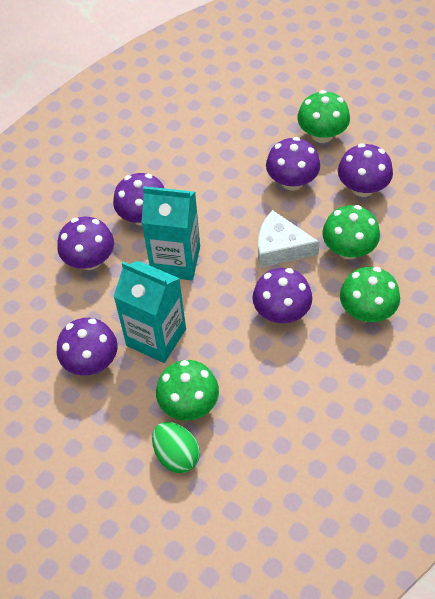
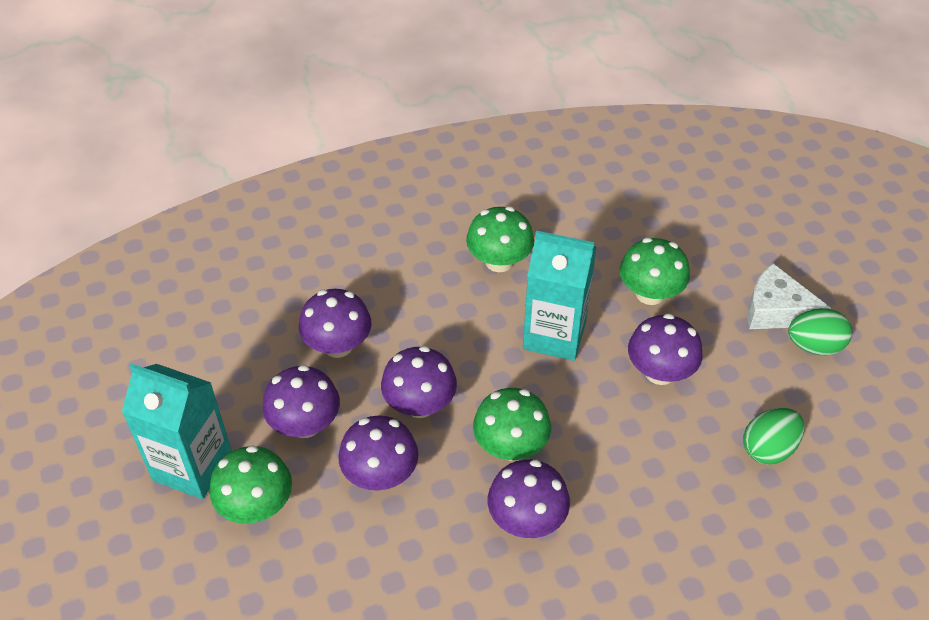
green egg: 1 -> 2

